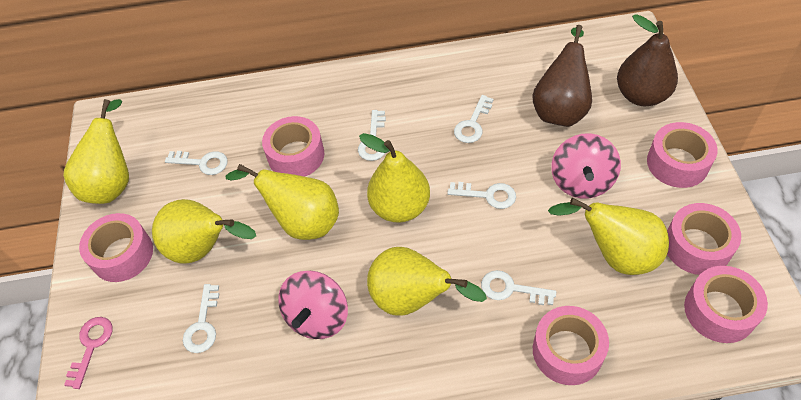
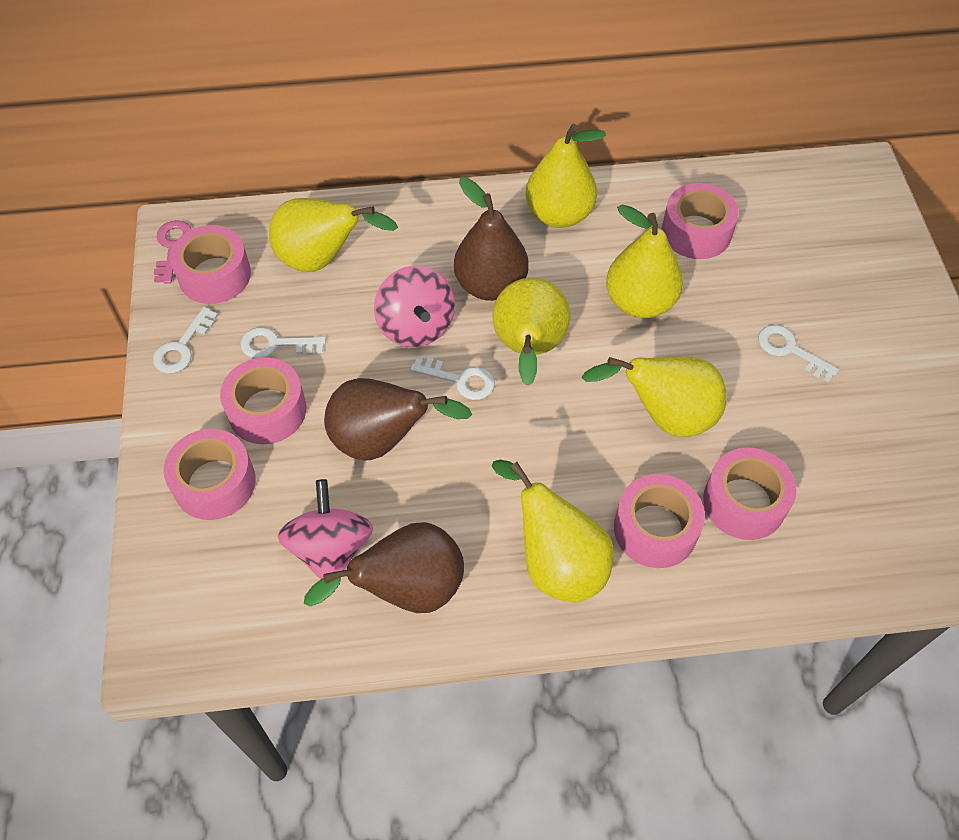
brown pear: 2 -> 3
white key: 6 -> 4

